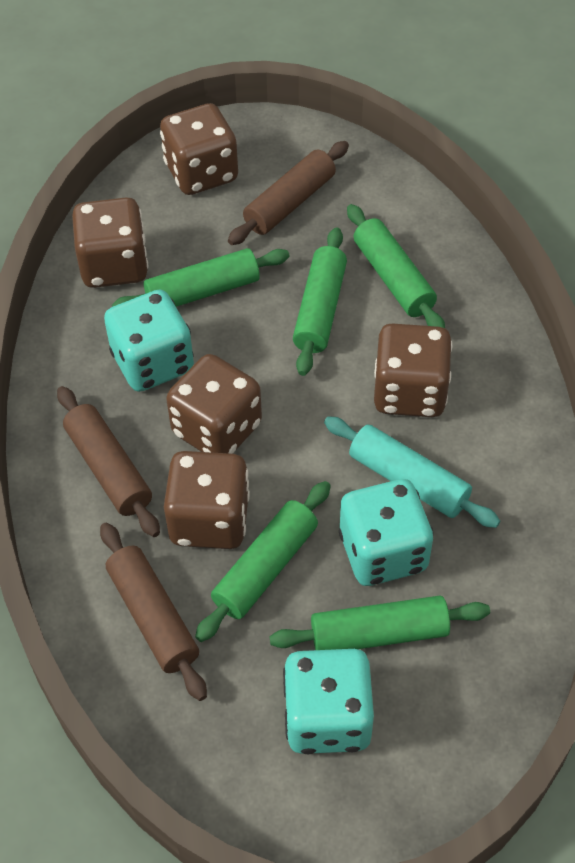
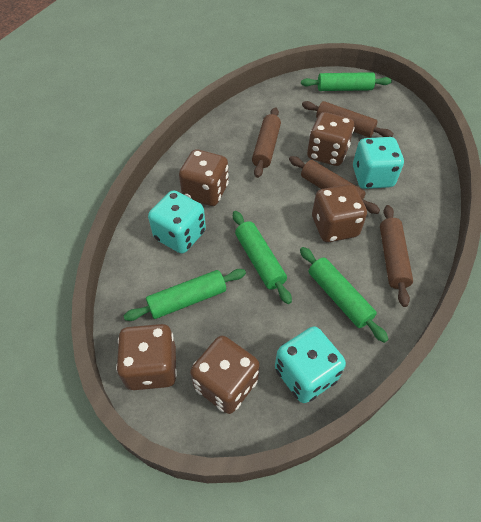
brown rolling pin: 3 -> 4
green rolling pin: 5 -> 4
turquoise rolling pin: 1 -> 0

